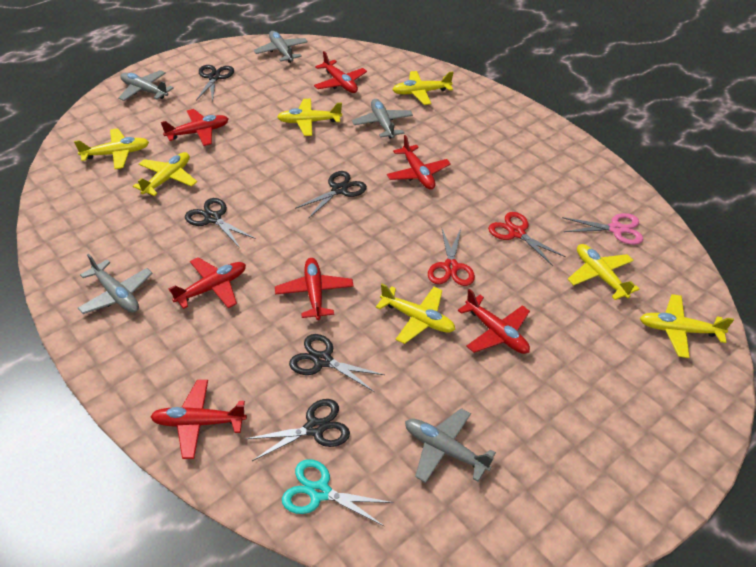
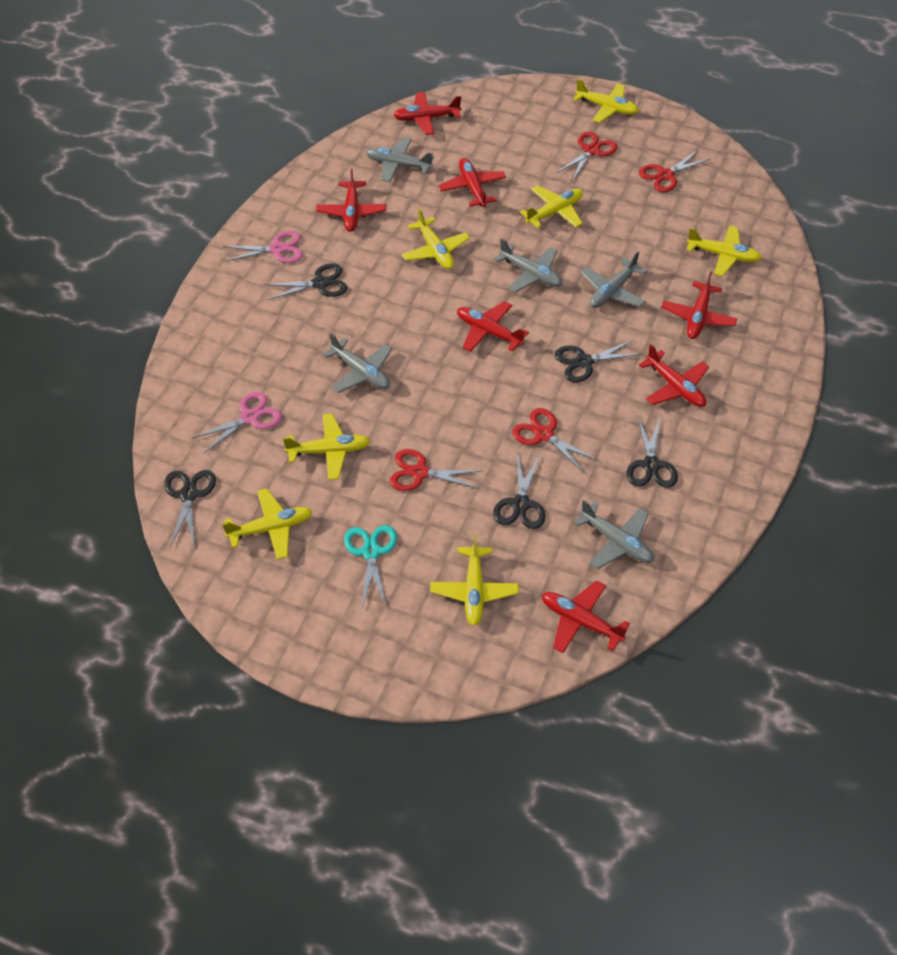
pink scissors: 1 -> 2
red scissors: 2 -> 4

